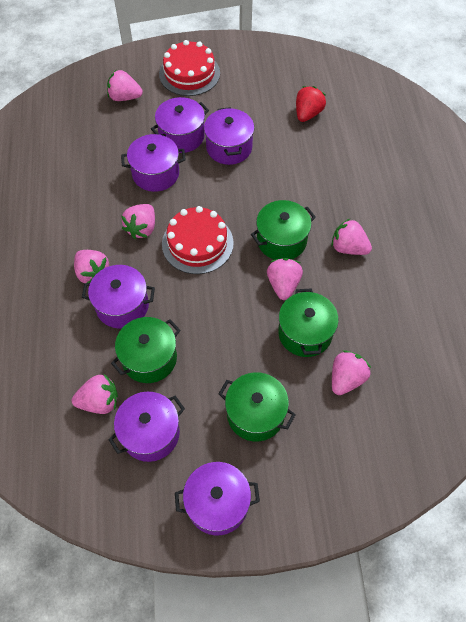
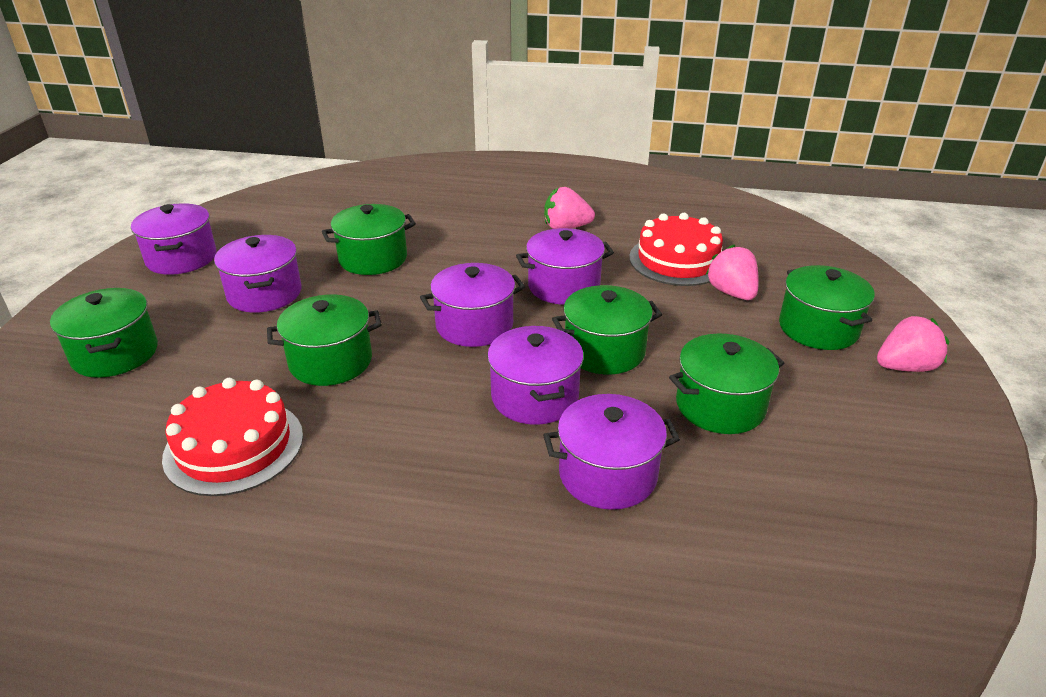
green pot: 4 -> 6
pink strawberry: 7 -> 3
red strawberry: 1 -> 0

